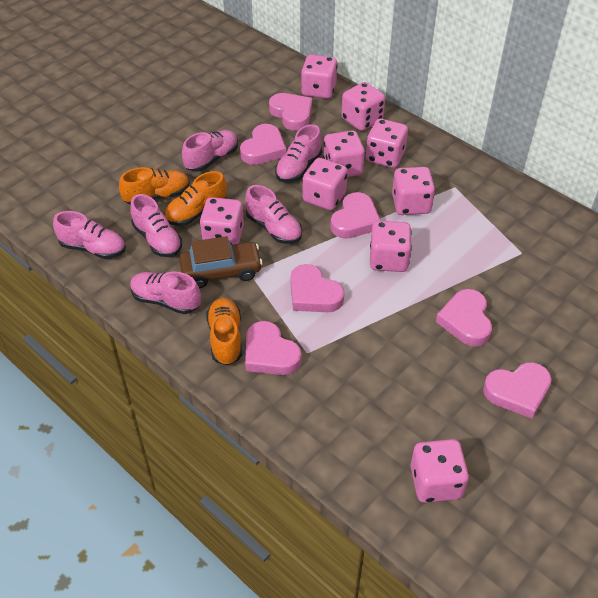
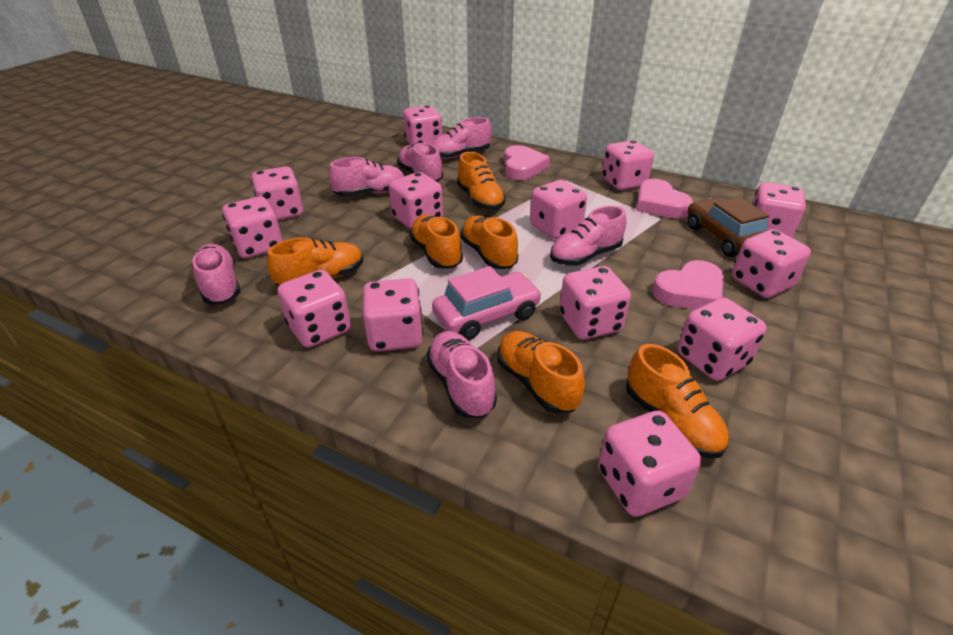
orange shoe: 3 -> 6
pink car: 0 -> 1
pink dice: 9 -> 13
pink heart: 7 -> 3

